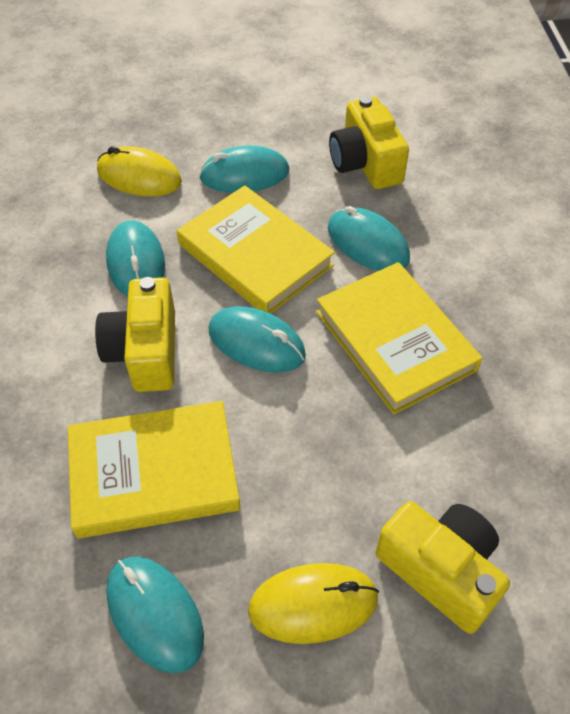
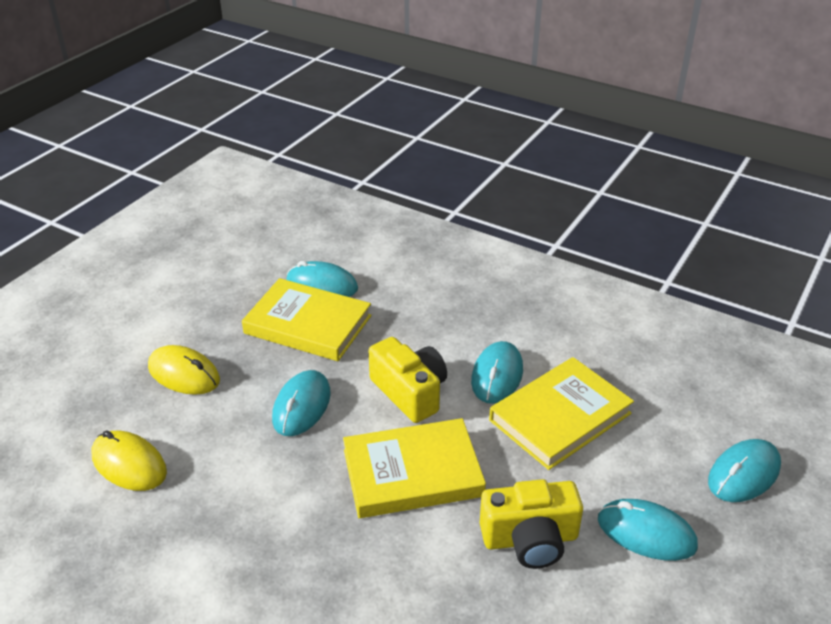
yellow camera: 3 -> 2

